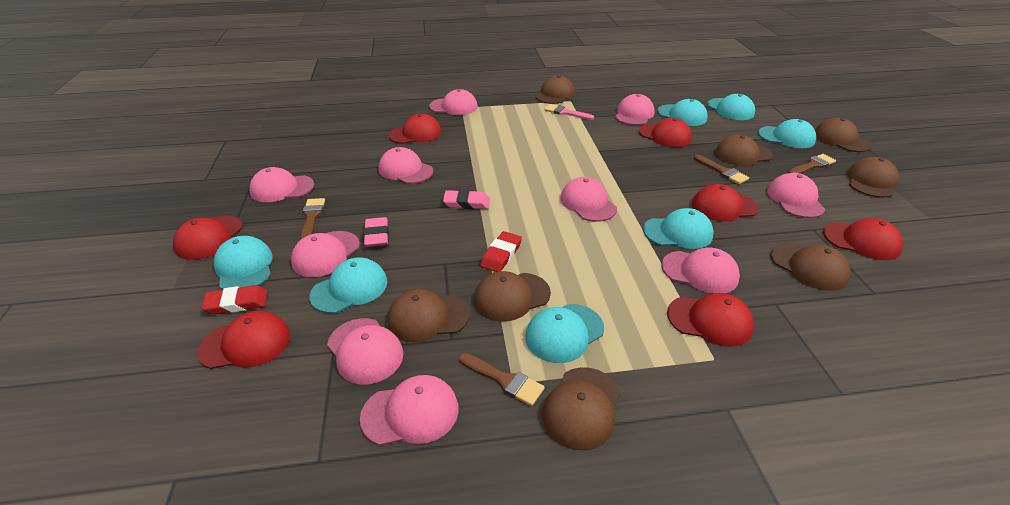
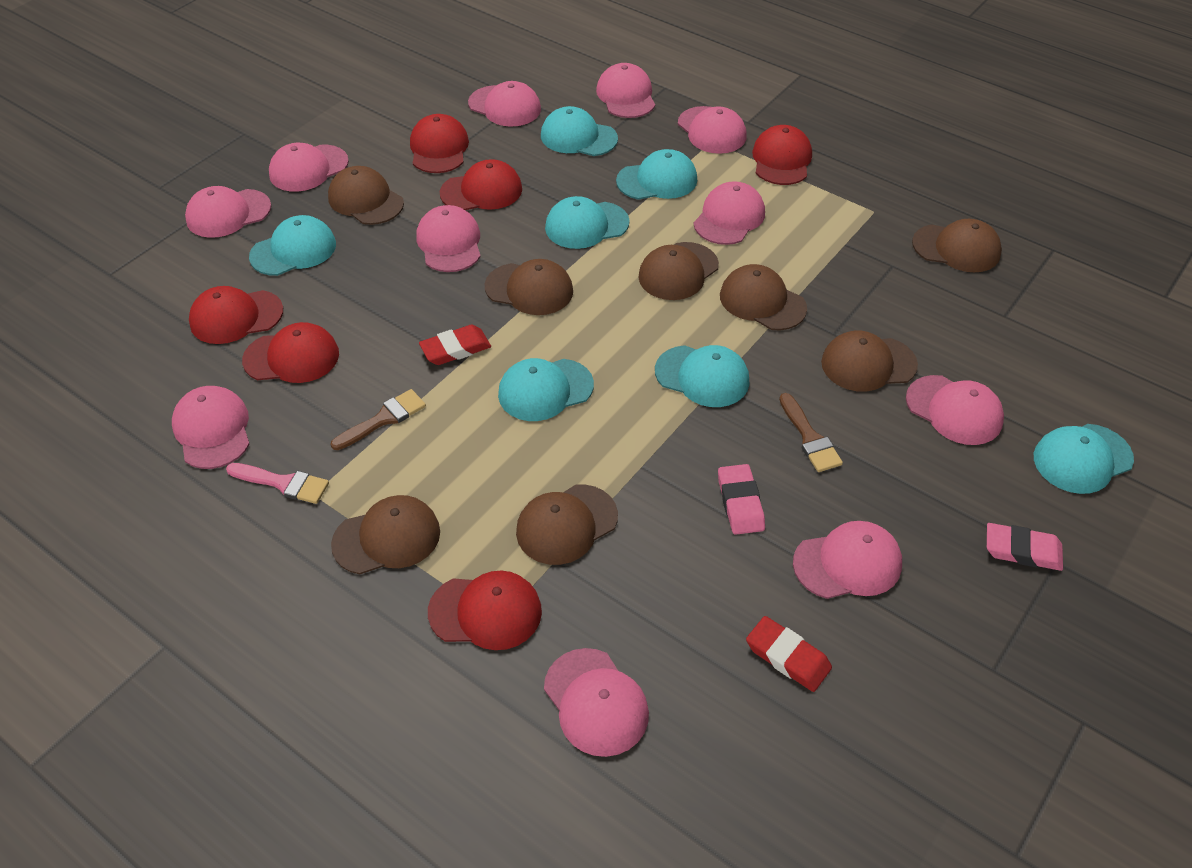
brown brush: 4 -> 2
pink cap: 10 -> 11
red cap: 7 -> 6

